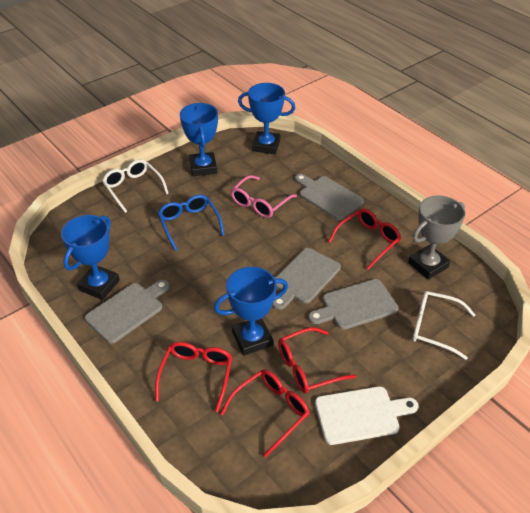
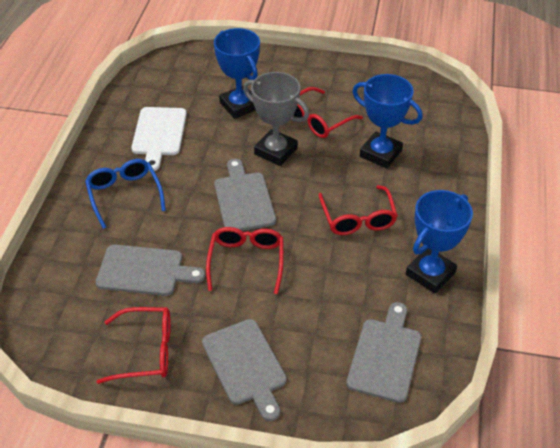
blue trophy: 4 -> 3
pink glasses: 1 -> 0
white glasses: 2 -> 0

